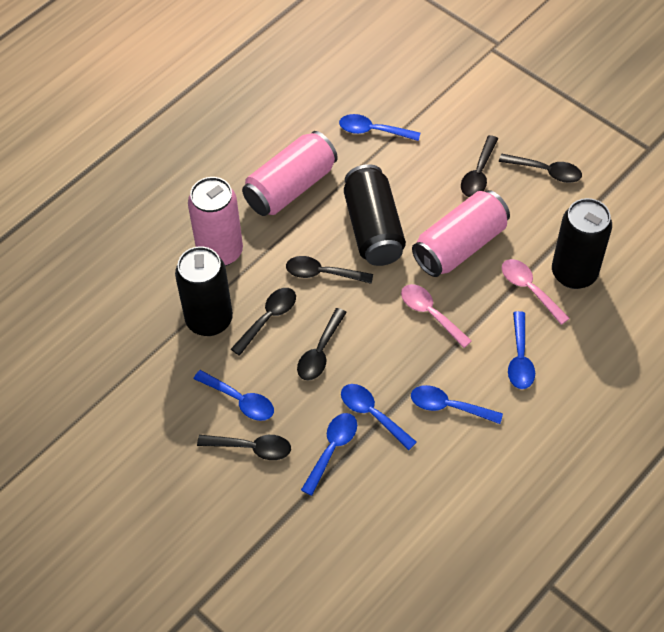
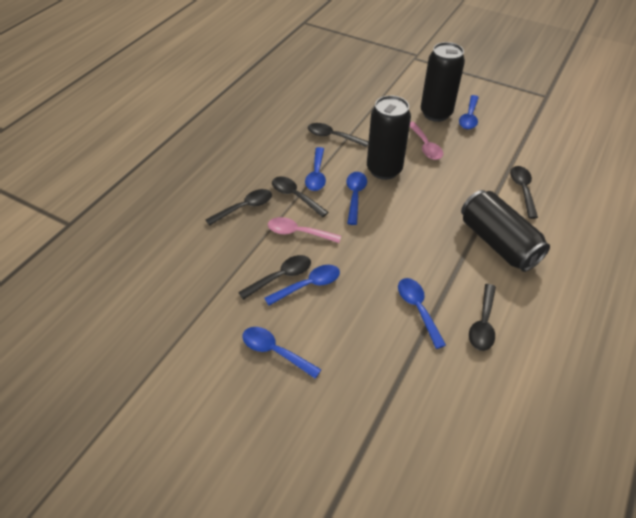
pink can: 3 -> 0

